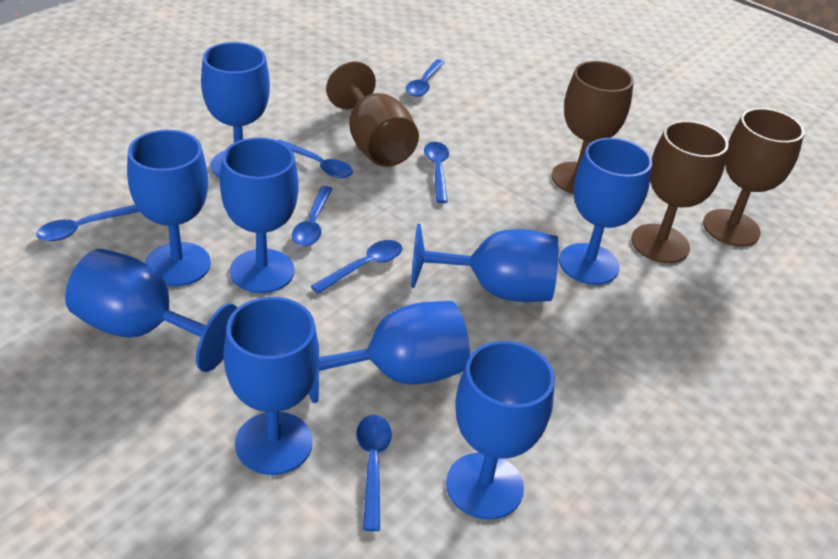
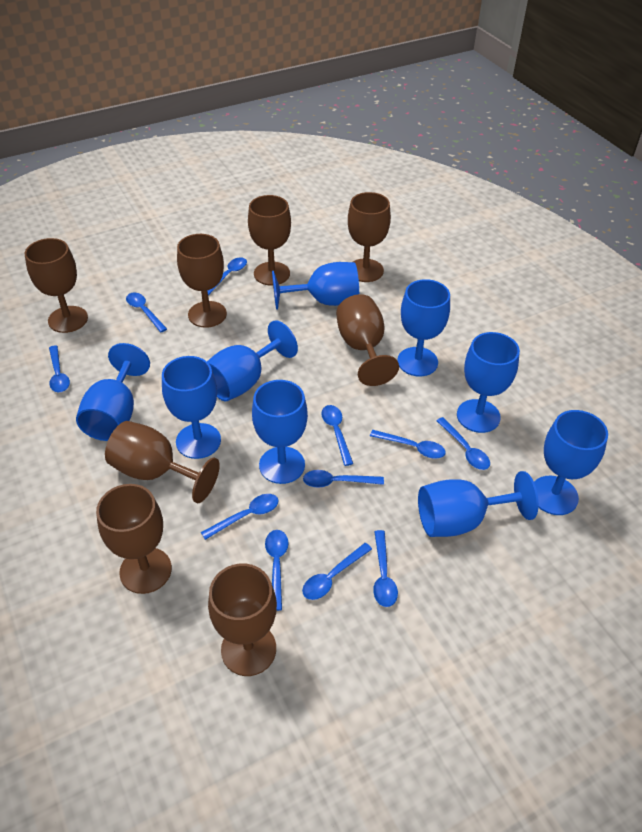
blue spoon: 7 -> 11
brown goblet: 4 -> 8

